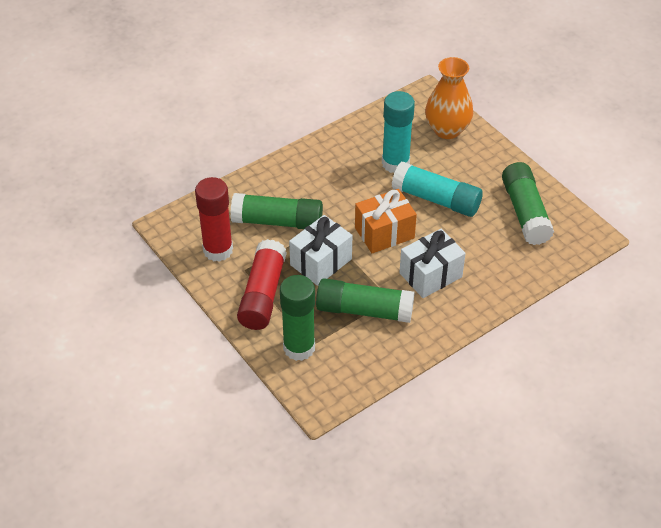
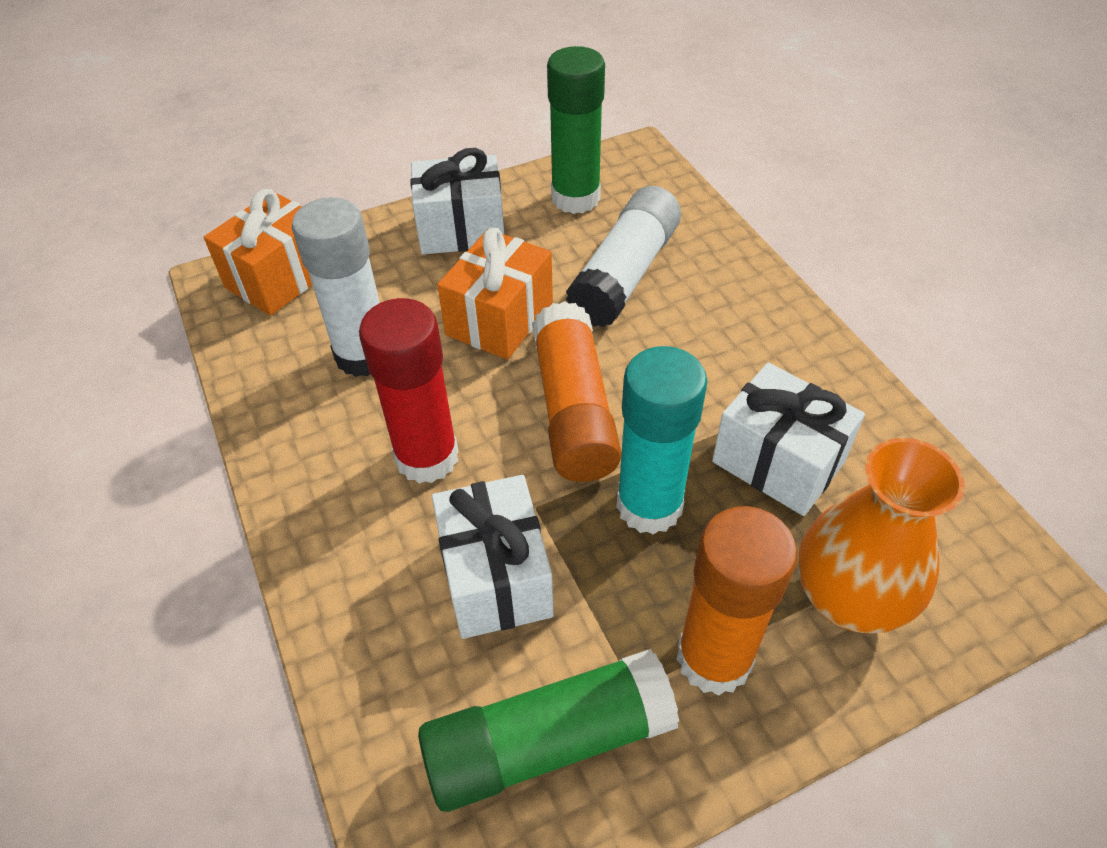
green glue stick: 4 -> 2
orange gift: 1 -> 2
orange glue stick: 0 -> 2
red glue stick: 2 -> 1
turquoise glue stick: 2 -> 1
white gift: 2 -> 3
white glue stick: 0 -> 2

